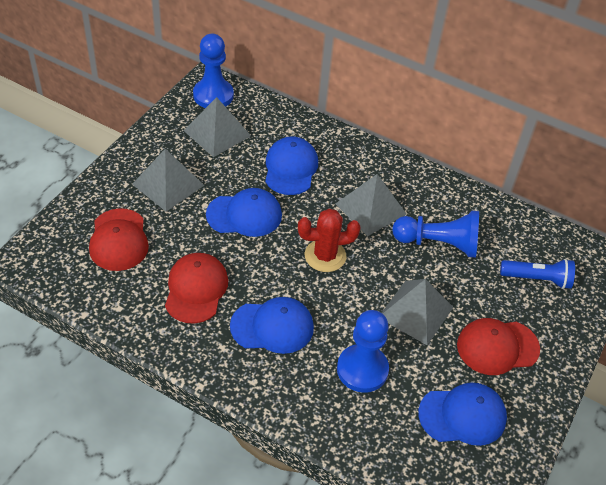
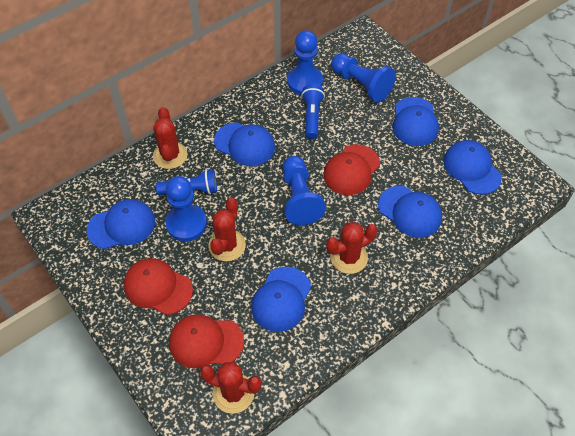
blue cap: 4 -> 6
blue flashlight: 1 -> 2
blue pawn: 3 -> 4
grey pyramid: 4 -> 0
red cactus: 1 -> 4

